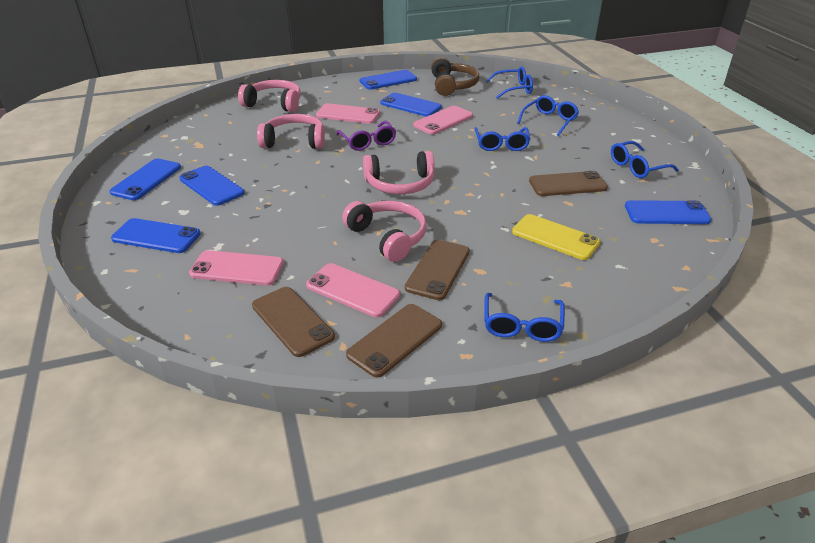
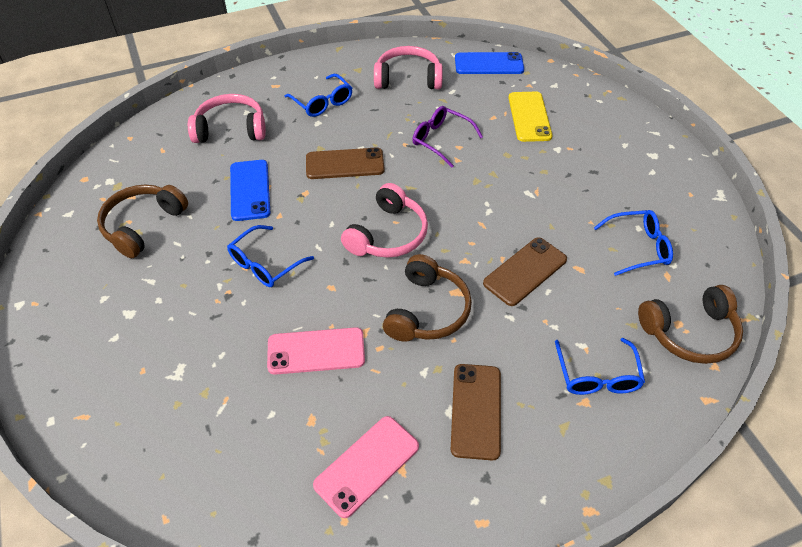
blue glasses: 5 -> 4
blue phone: 6 -> 2
brown headphones: 1 -> 3
brown phone: 4 -> 3
pink headphones: 4 -> 3
pink phone: 4 -> 2

